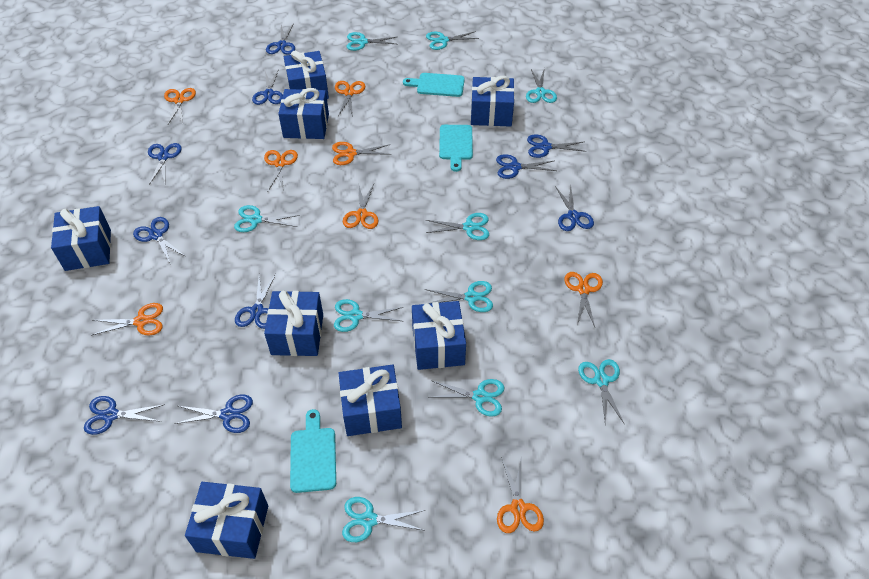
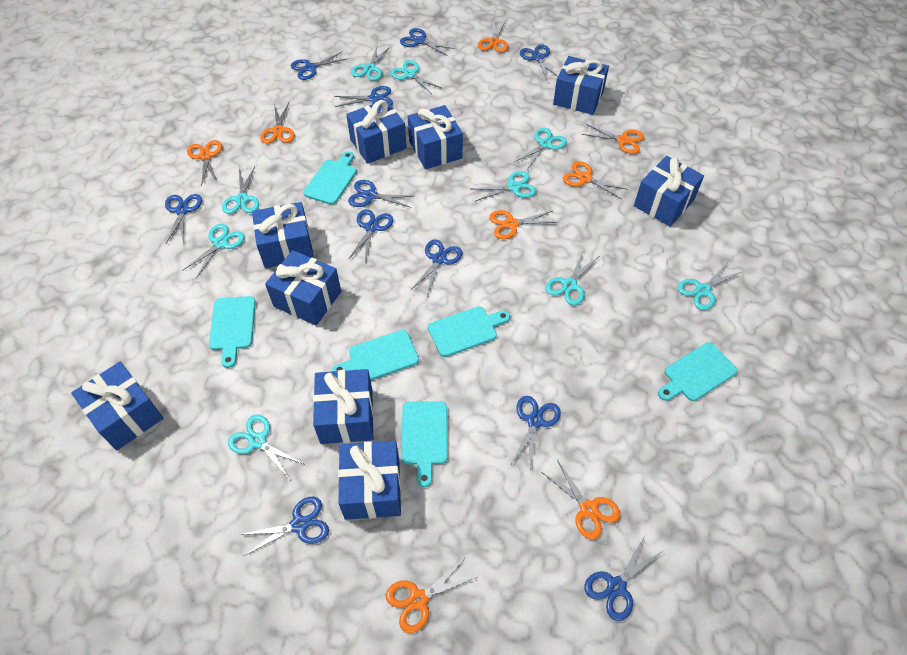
blue gift: 8 -> 9
blue scissors: 10 -> 11
turquoise cutting board: 3 -> 6
turquoise scissors: 10 -> 9

